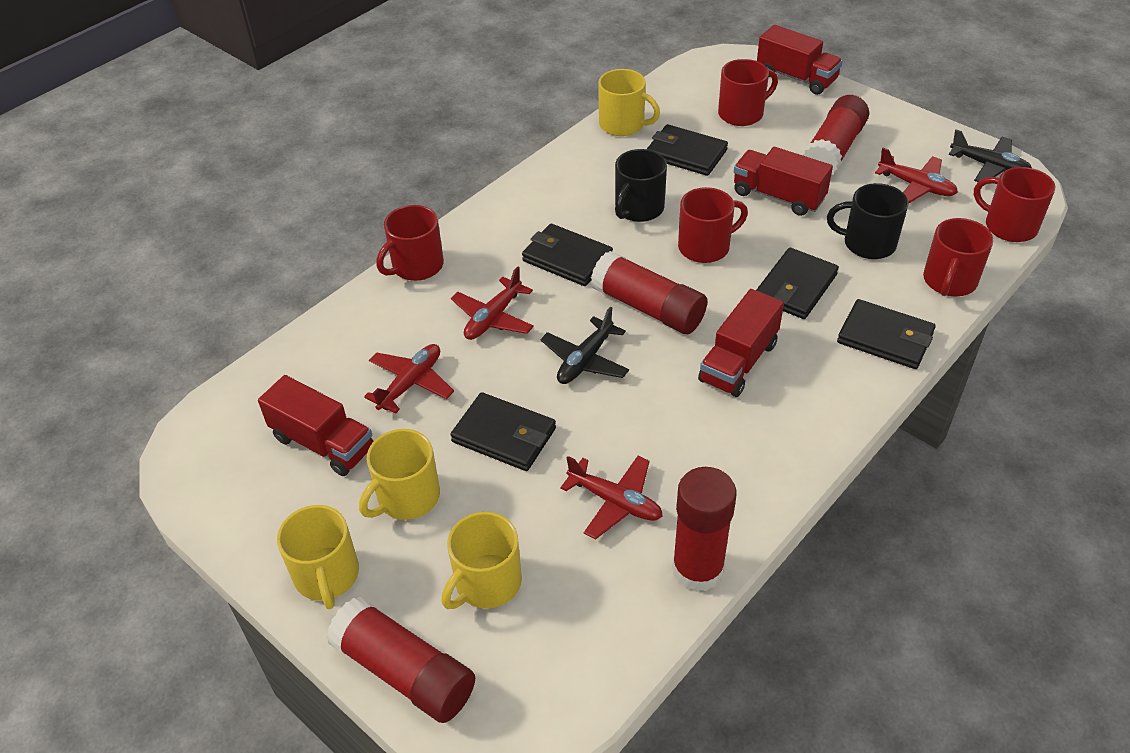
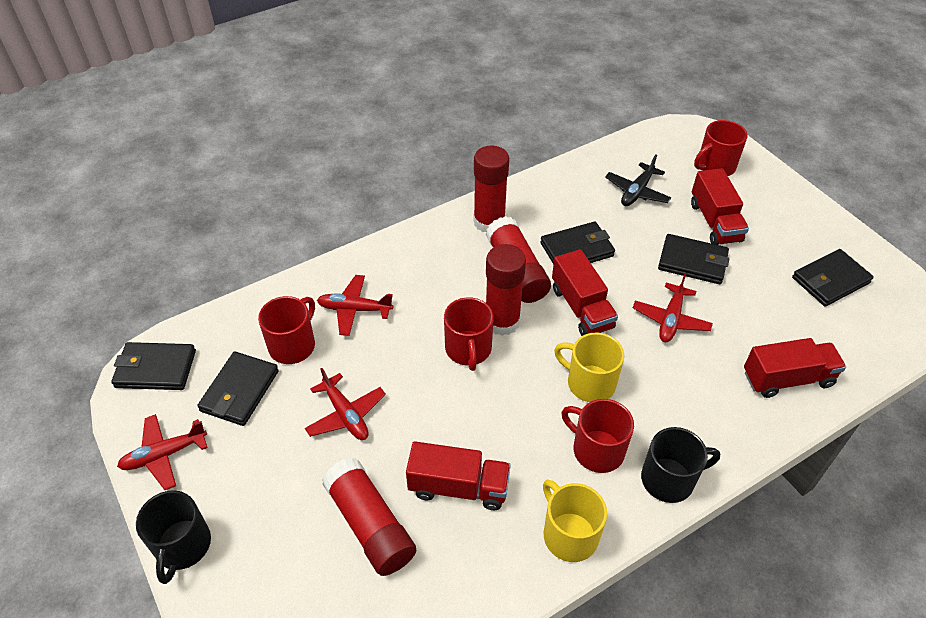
black plane: 2 -> 1
red mug: 5 -> 4
yellow mug: 4 -> 2

